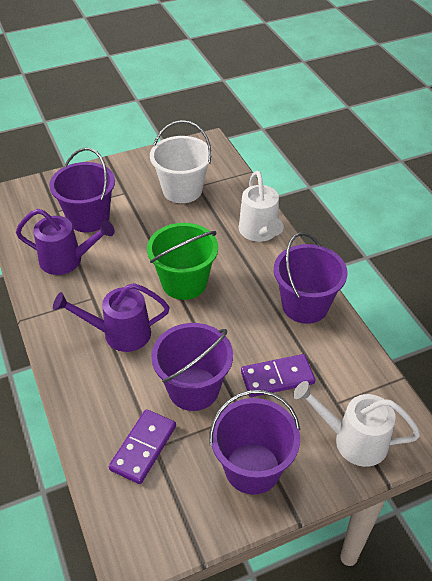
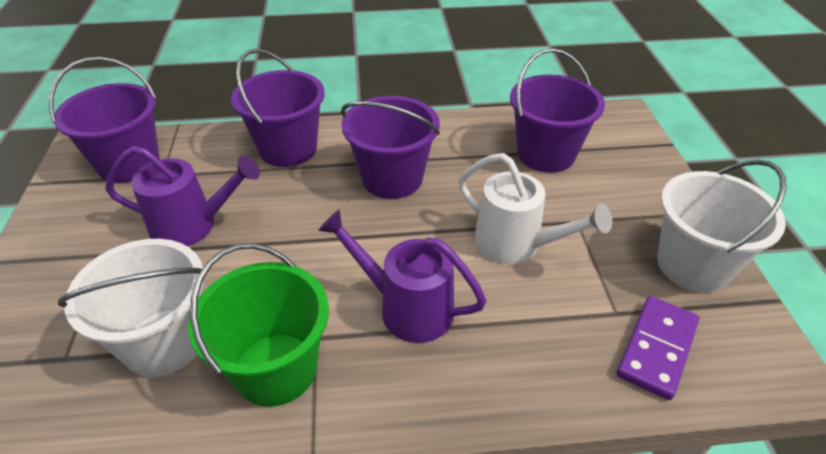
purple domino: 2 -> 1
white bucket: 1 -> 2
white watering can: 2 -> 1

